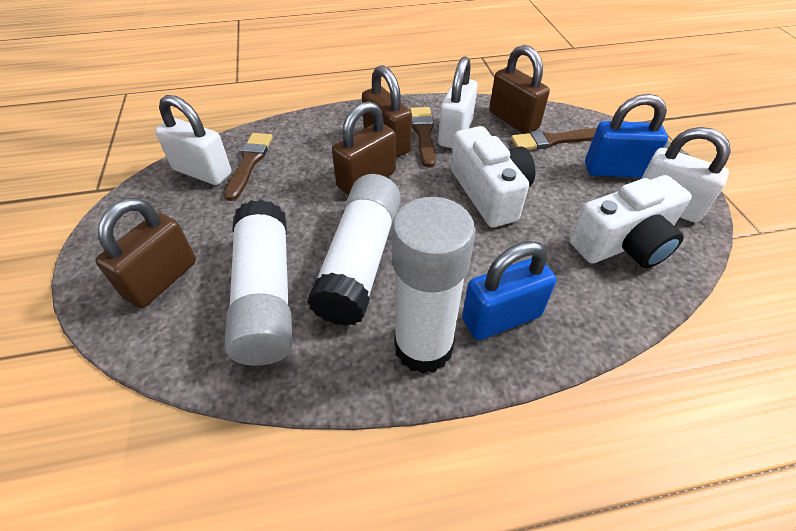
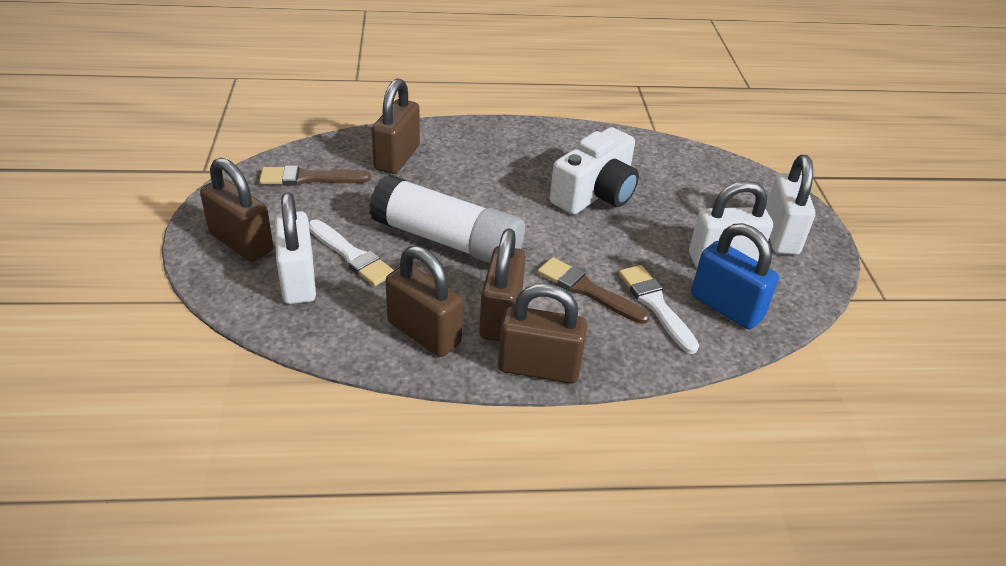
blue padlock: 2 -> 1
brown brush: 3 -> 2
brown padlock: 4 -> 5
white brush: 0 -> 2
white camera: 2 -> 1
white glue stick: 3 -> 1

